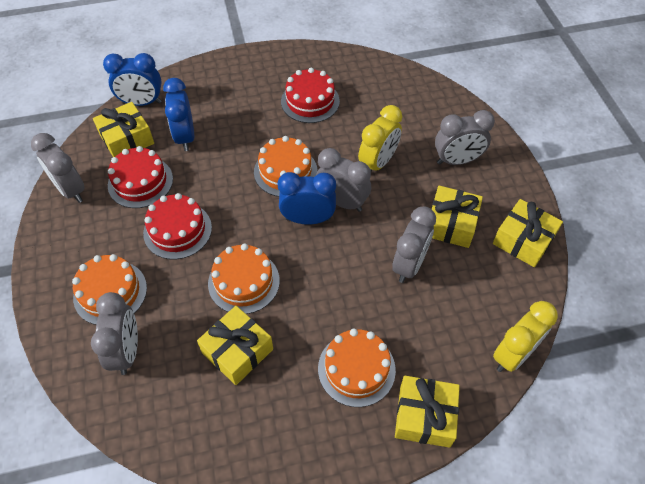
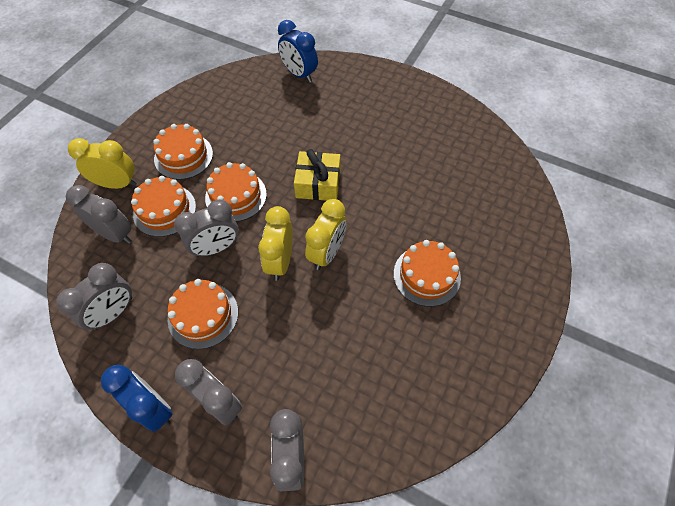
blue clock: 3 -> 2
orange cake: 4 -> 5
red cake: 3 -> 0
yellow clock: 2 -> 3
yellow gift: 5 -> 1

